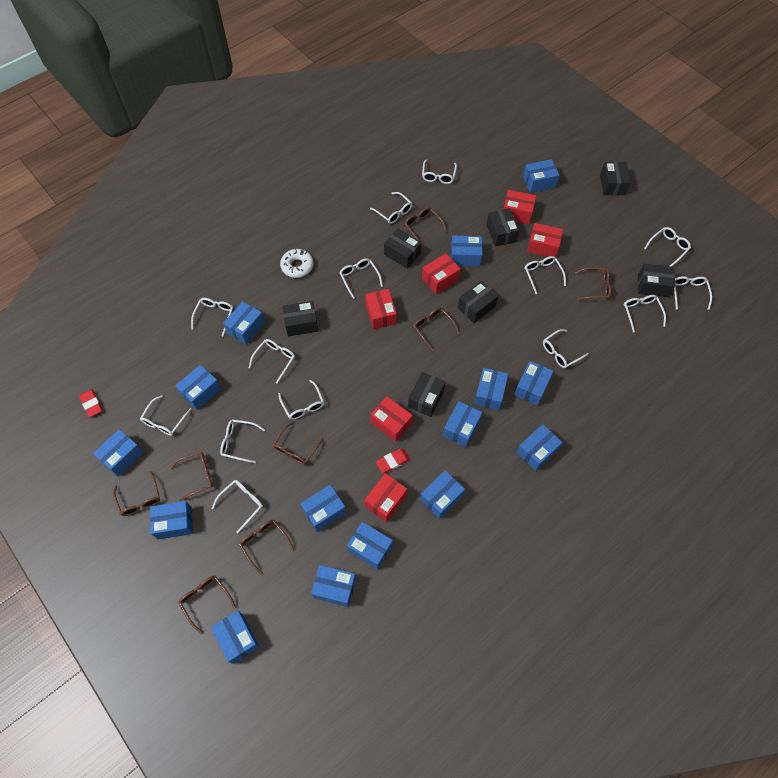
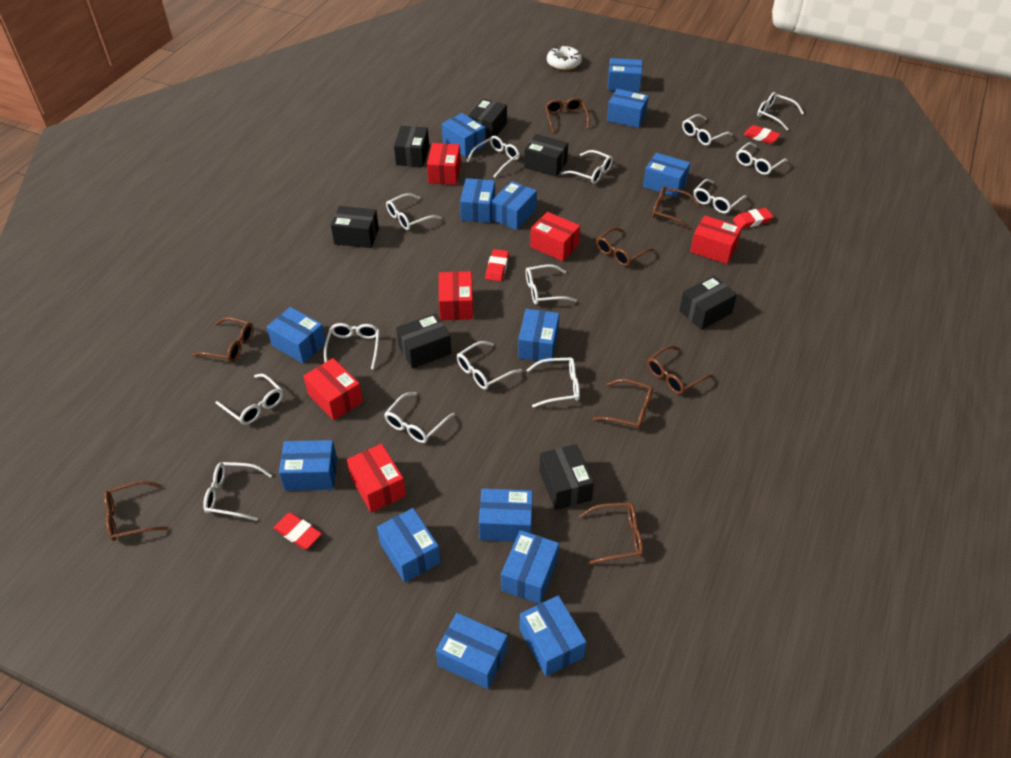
blue box: 15 -> 14
red eraser: 2 -> 4

